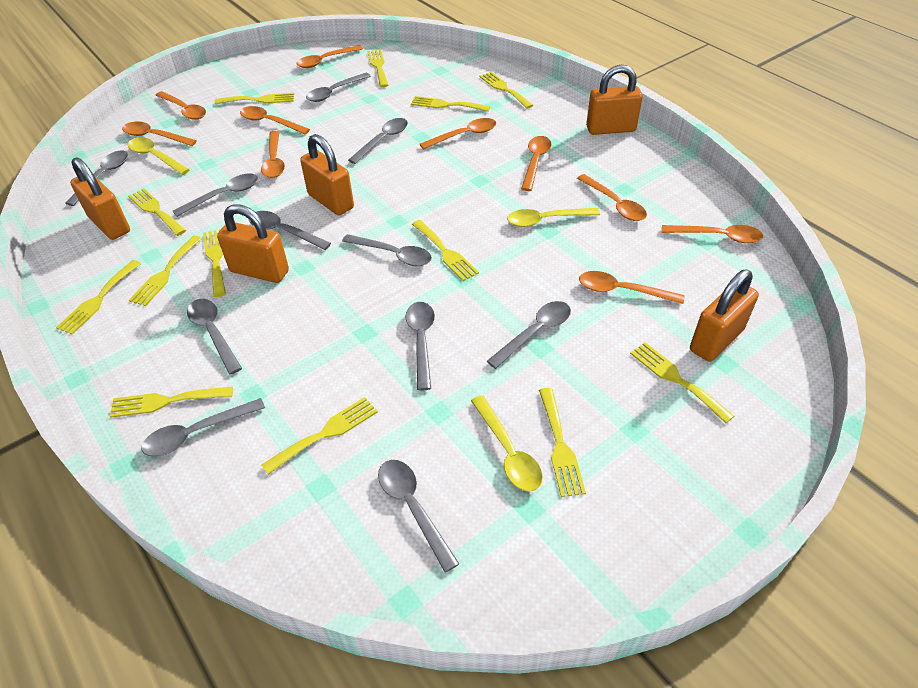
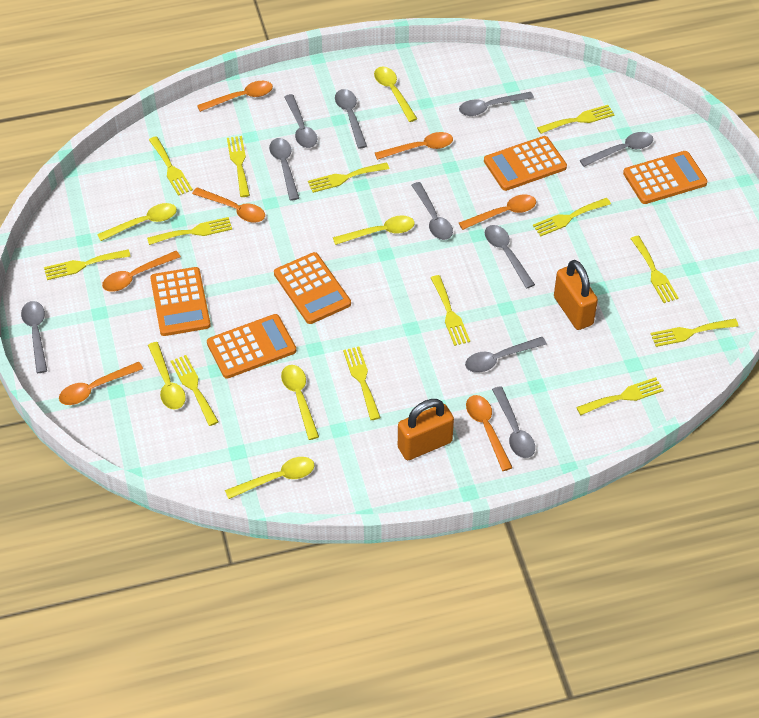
grey spoon: 11 -> 10
orange calculator: 0 -> 5
orange padlock: 5 -> 2
orange spoon: 10 -> 7
yellow spoon: 3 -> 6

